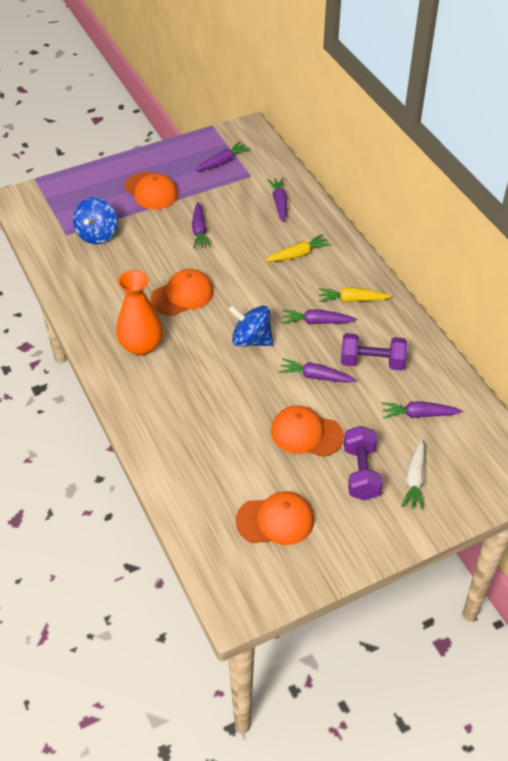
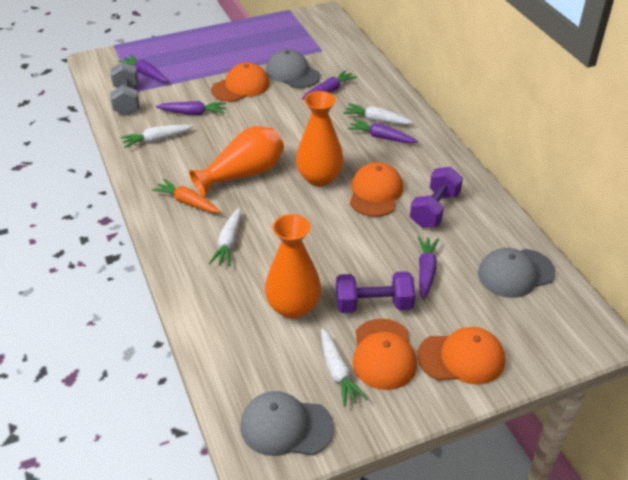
blue spinning top: 2 -> 0
grey cap: 0 -> 3
grey dumbbell: 0 -> 1
orange carrot: 0 -> 1
orange vase: 1 -> 3
purple carrot: 6 -> 5
white carrot: 1 -> 4
yellow carrot: 2 -> 0

